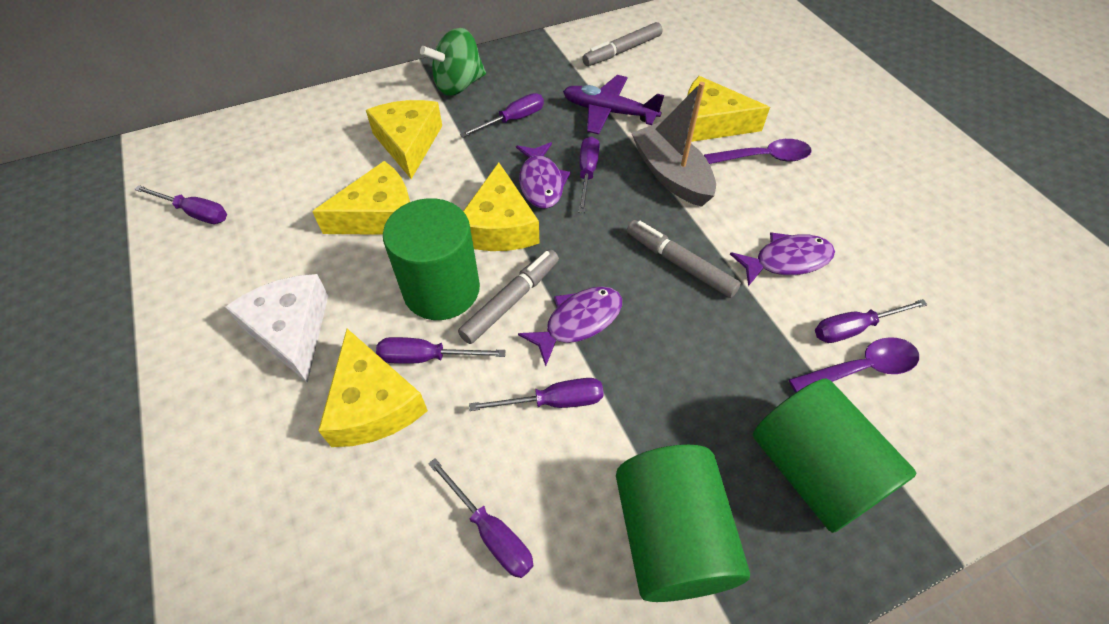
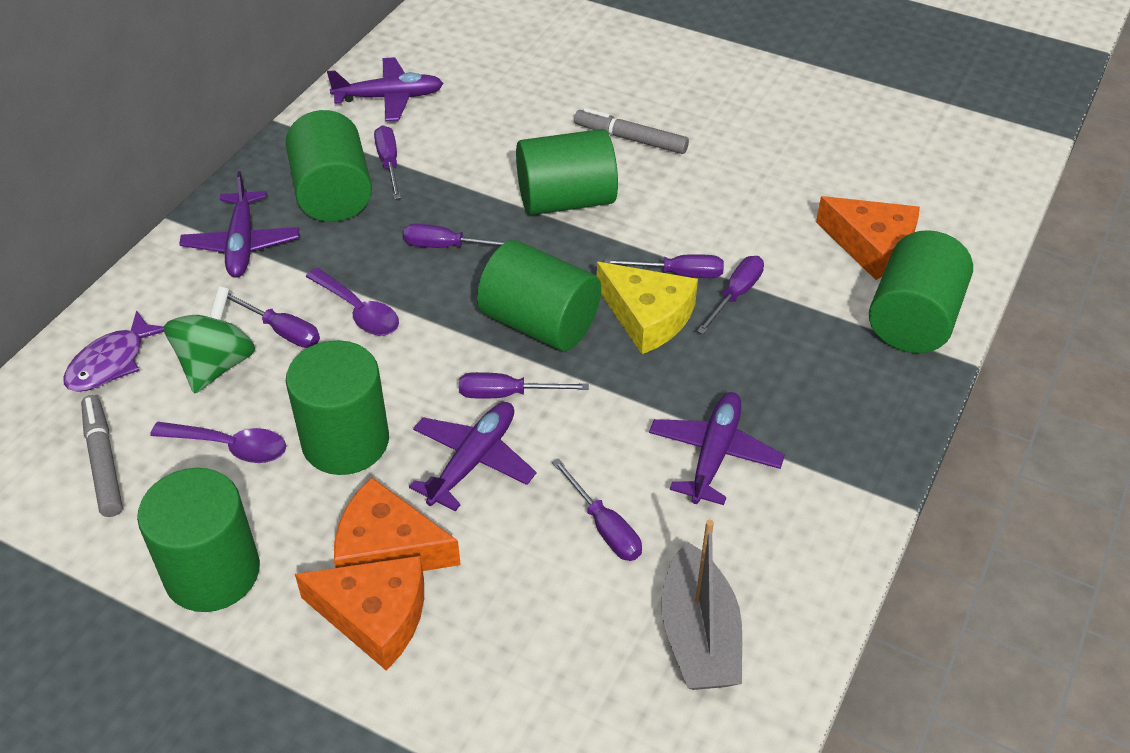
green cylinder: 3 -> 6
grey marker: 3 -> 2
orange cheese: 0 -> 3
purple fish: 3 -> 1
purple plane: 1 -> 4
white cheese: 1 -> 0
yellow cheese: 5 -> 1

